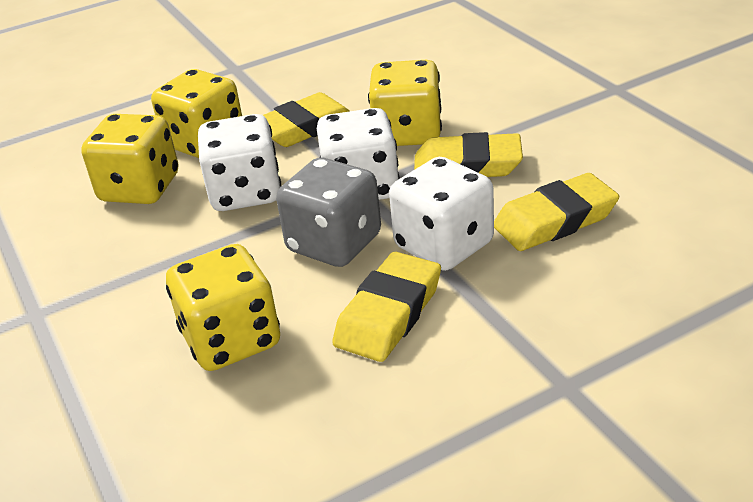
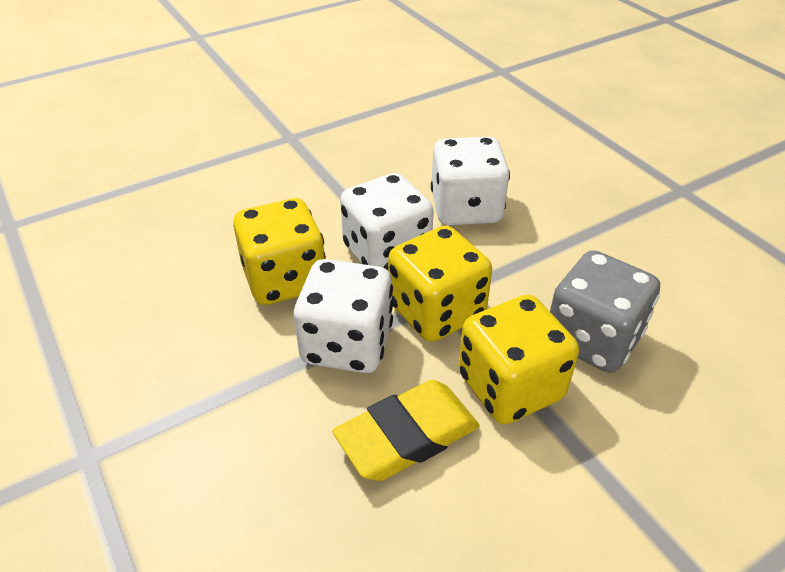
yellow dice: 4 -> 3
yellow eraser: 4 -> 1

